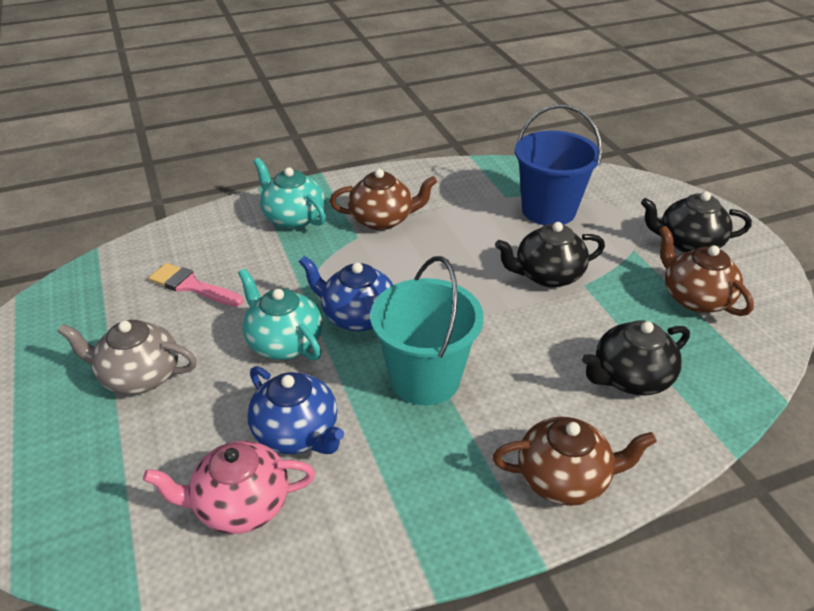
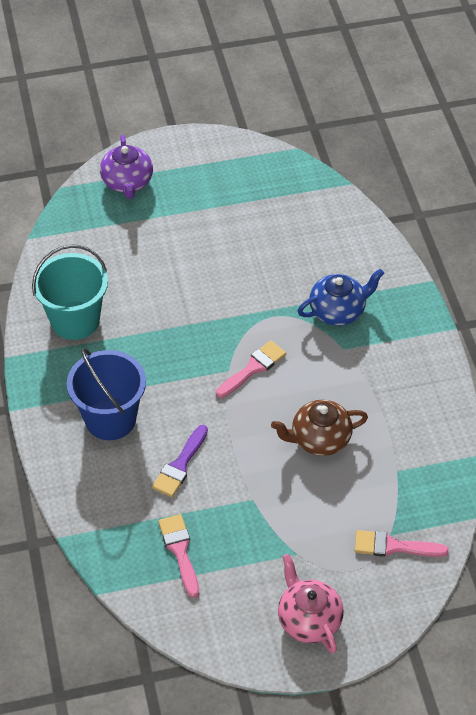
black teapot: 3 -> 0
blue teapot: 2 -> 1
brown teapot: 3 -> 1
grey teapot: 1 -> 0
pink brush: 1 -> 3
purple brush: 0 -> 1
purple teapot: 0 -> 1
turquoise teapot: 2 -> 0

